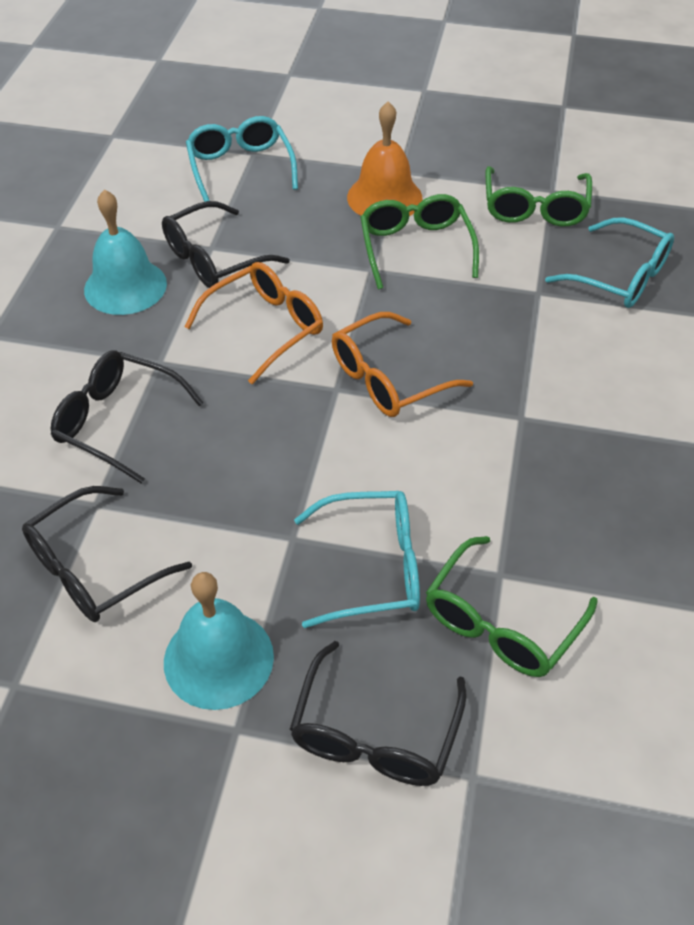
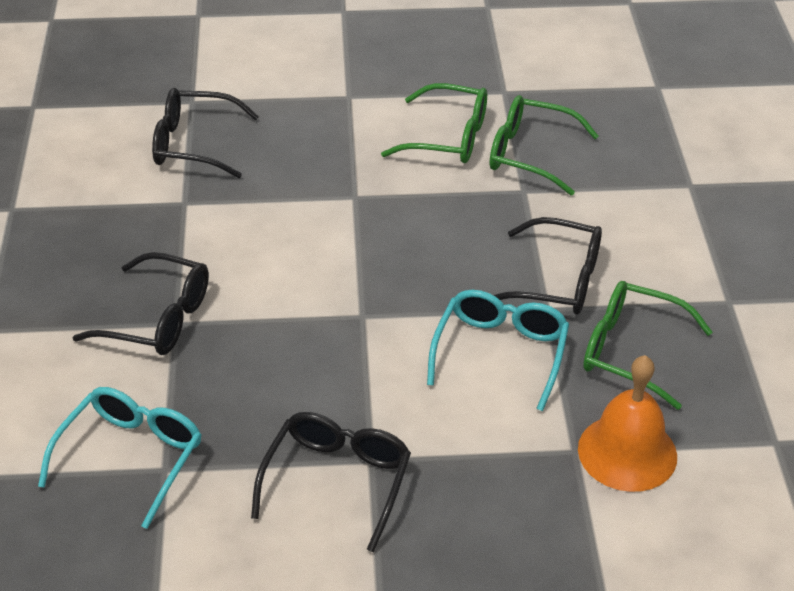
orange glasses: 2 -> 0
turquoise bell: 2 -> 0
turquoise glasses: 3 -> 2

